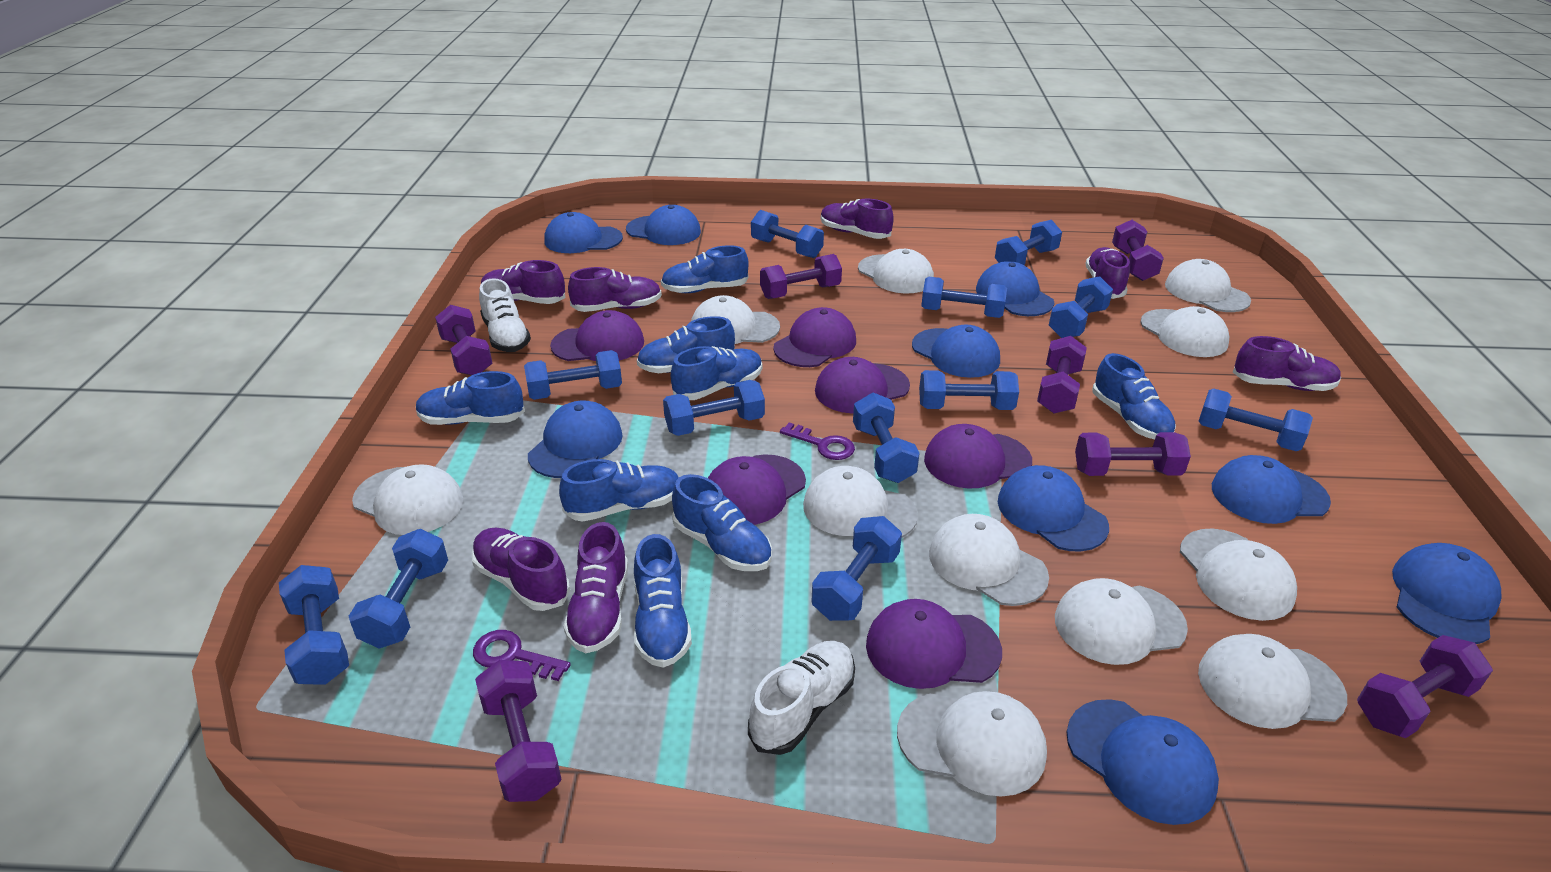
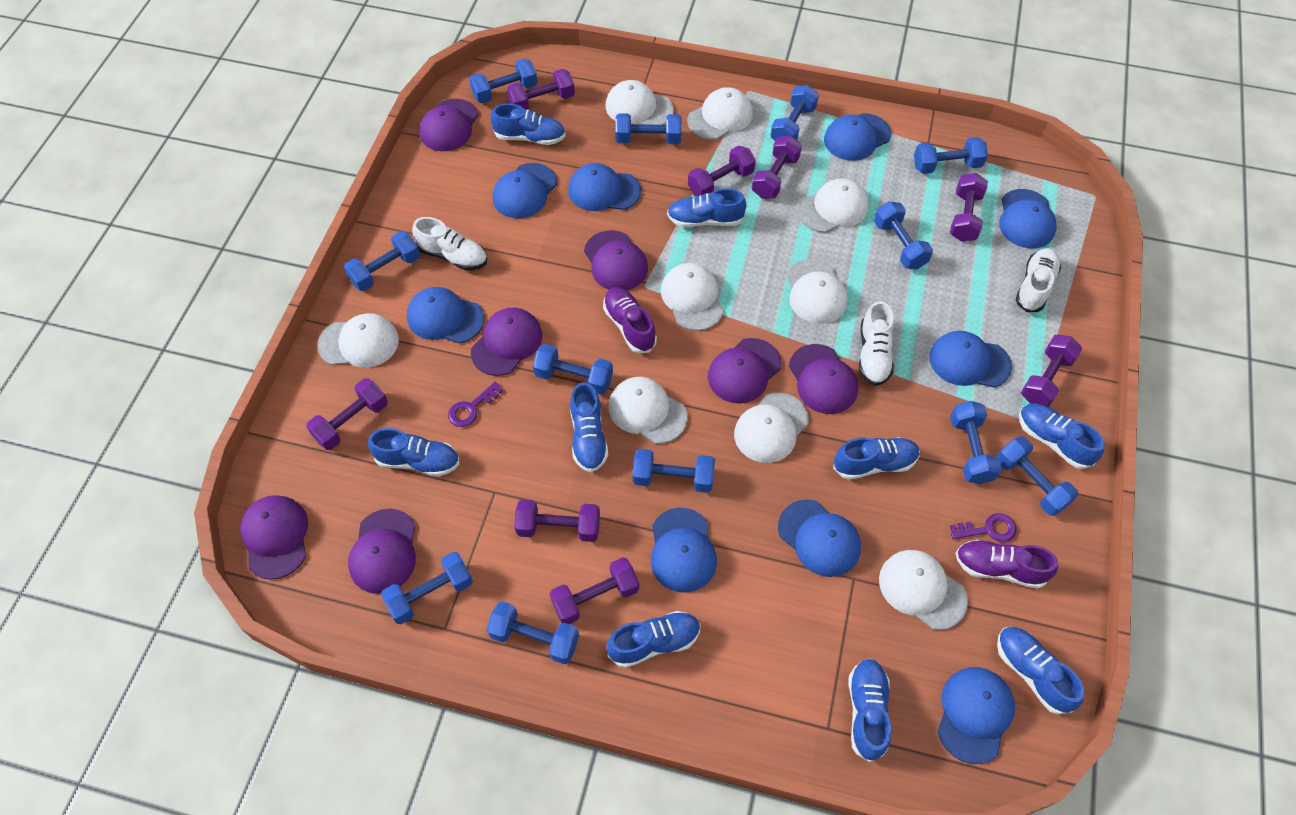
blue shoe: 8 -> 9
purple cap: 6 -> 7
purple dumbbell: 7 -> 8
purple shoe: 7 -> 2
white cap: 11 -> 9
white shoe: 2 -> 3

